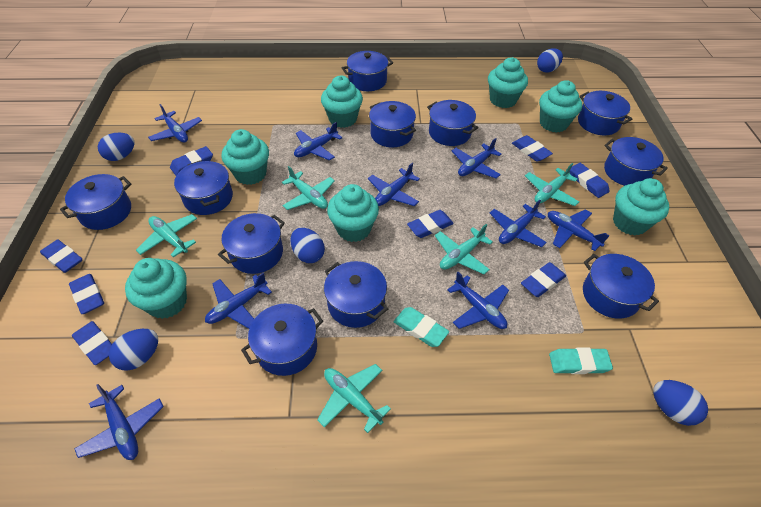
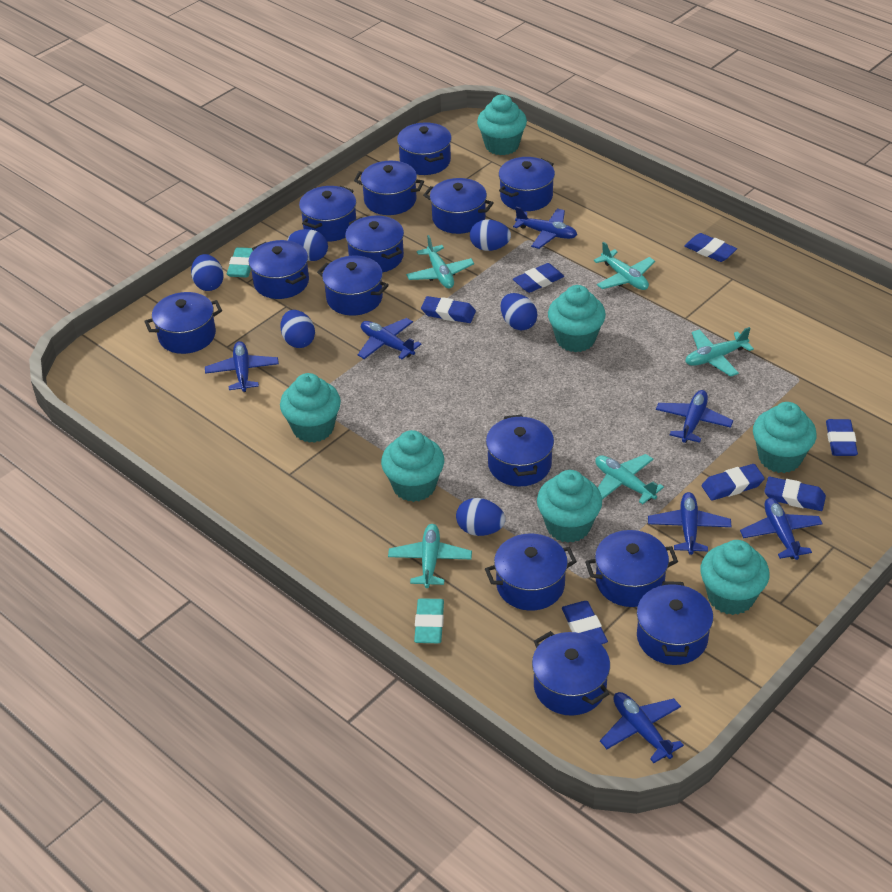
blue egg: 5 -> 6
blue eraser: 8 -> 7
blue plane: 9 -> 7
blue pot: 11 -> 14

